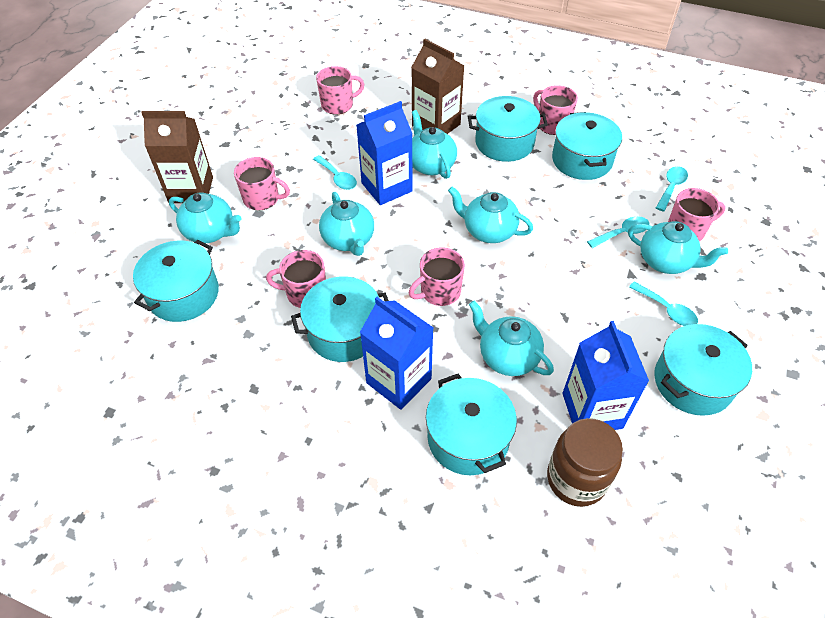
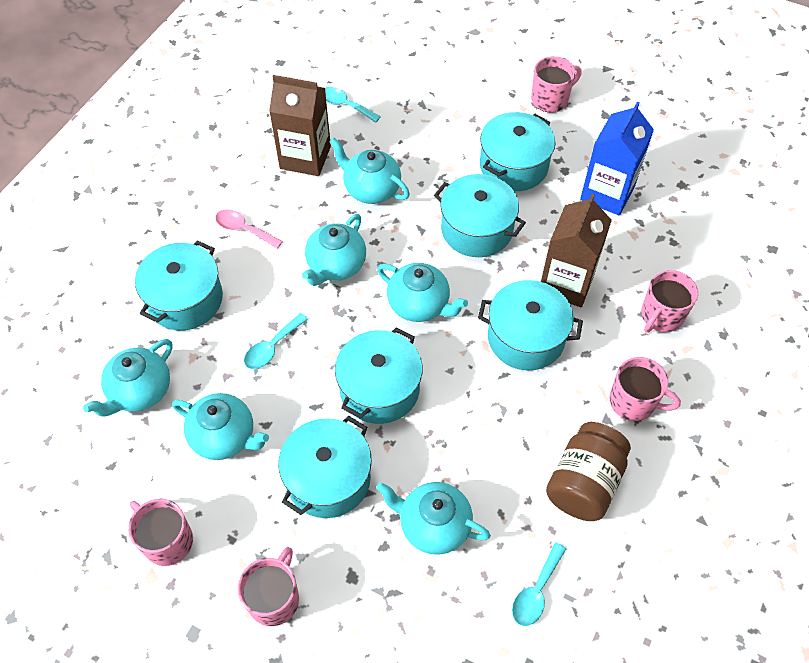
blue carton: 3 -> 1
pink mug: 6 -> 5
pink spoon: 0 -> 1
turquoise spoon: 4 -> 3

